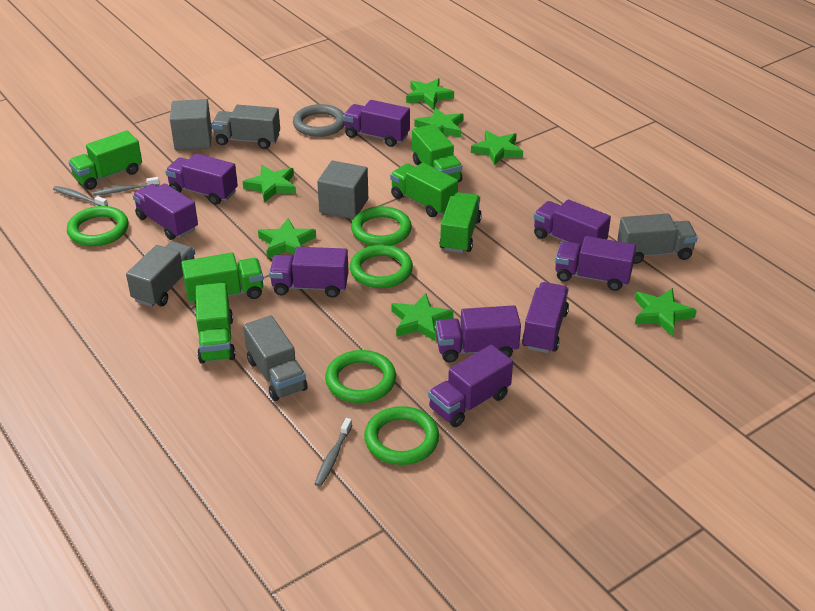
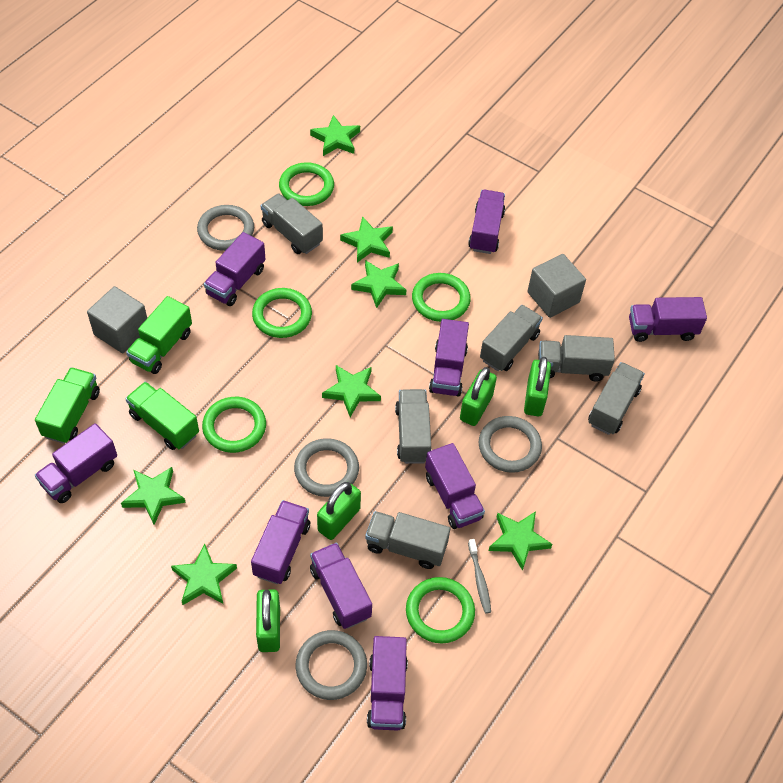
green padlock: 0 -> 4
green truck: 6 -> 3
grey ring: 1 -> 4
grey toothbrush: 3 -> 1
grey truck: 4 -> 6

